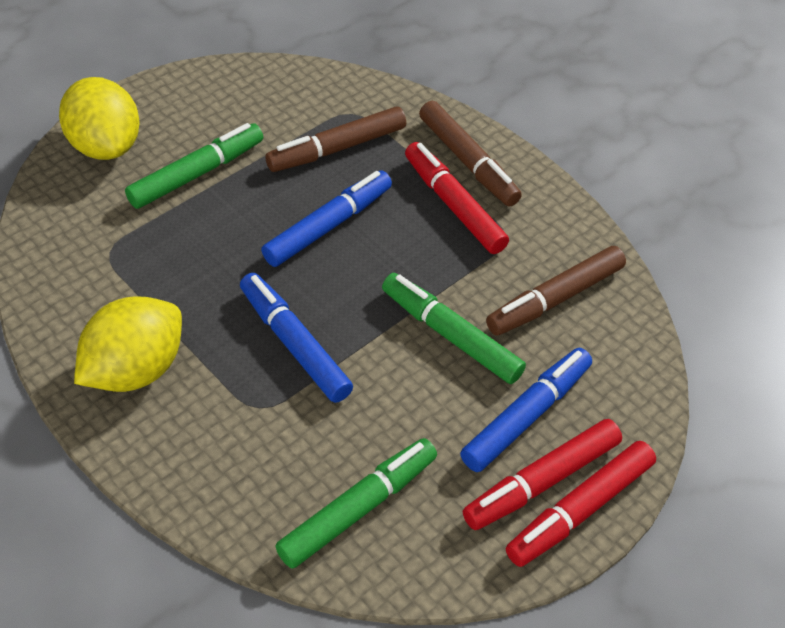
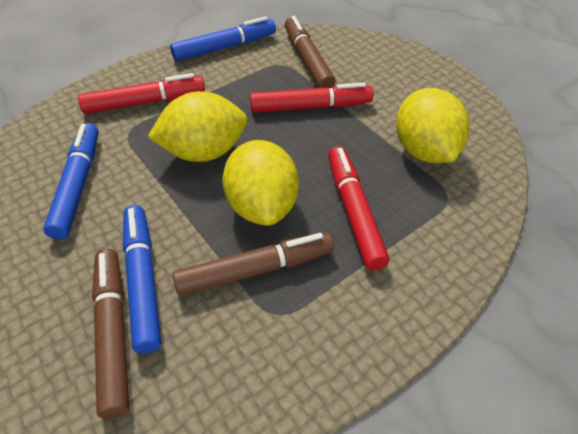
green marker: 3 -> 0
yellow lemon: 2 -> 3

